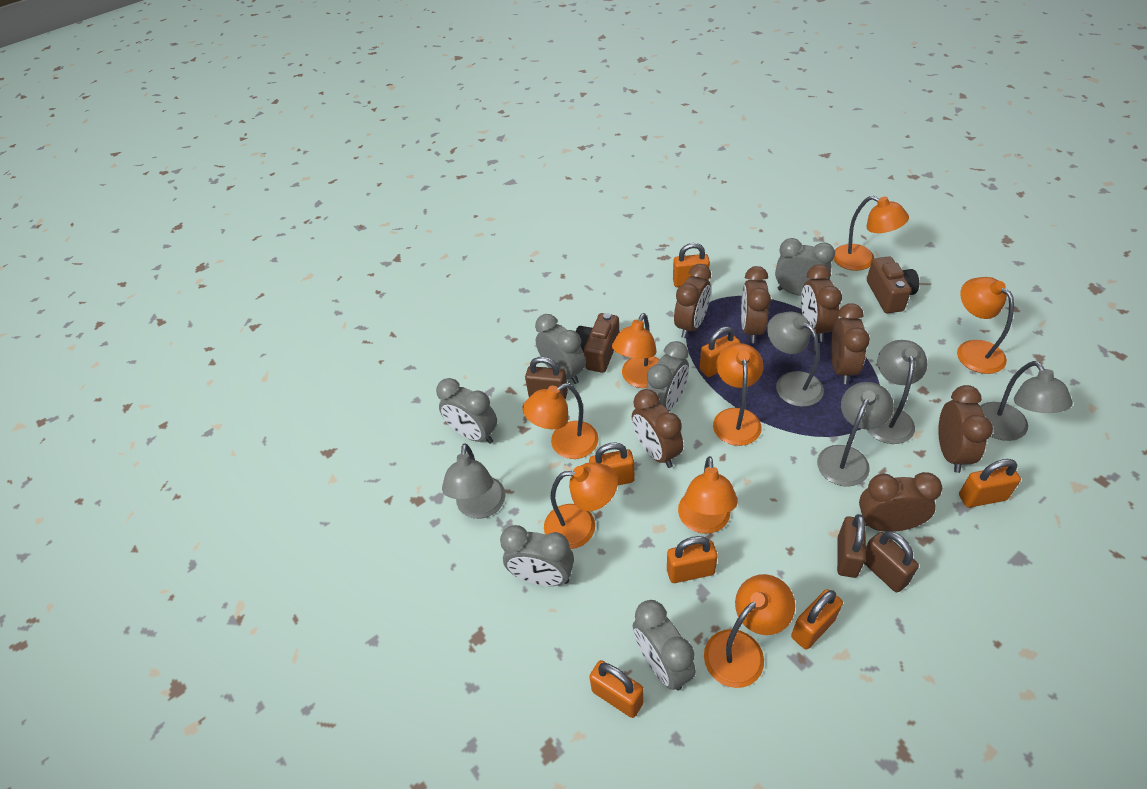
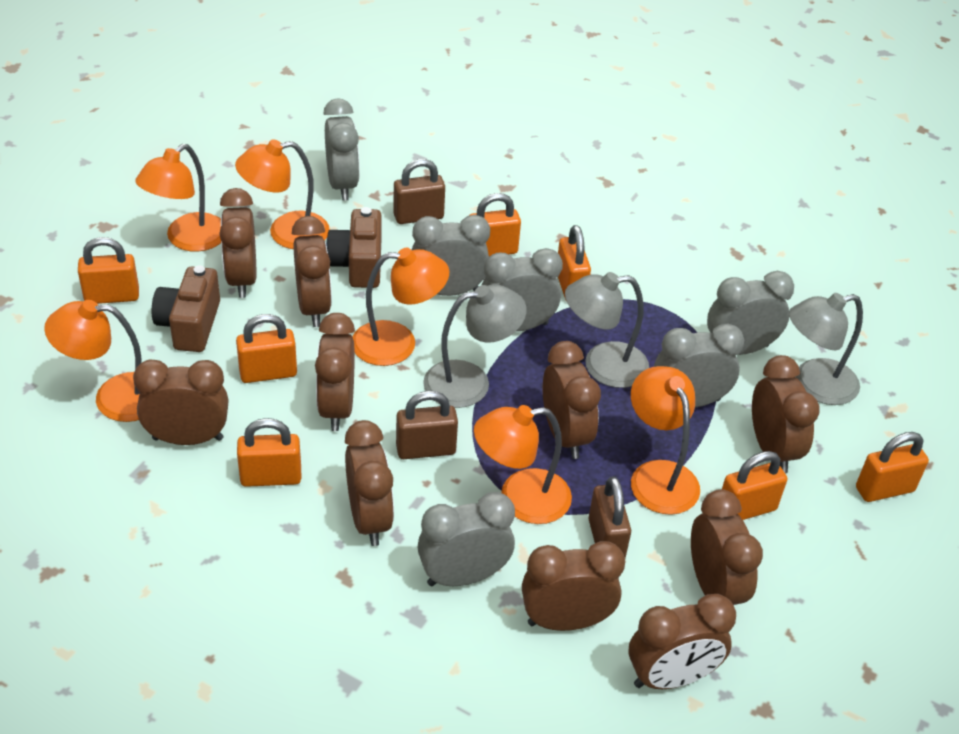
brown clock: 7 -> 10
grey lamp: 5 -> 3
orange lamp: 8 -> 6

